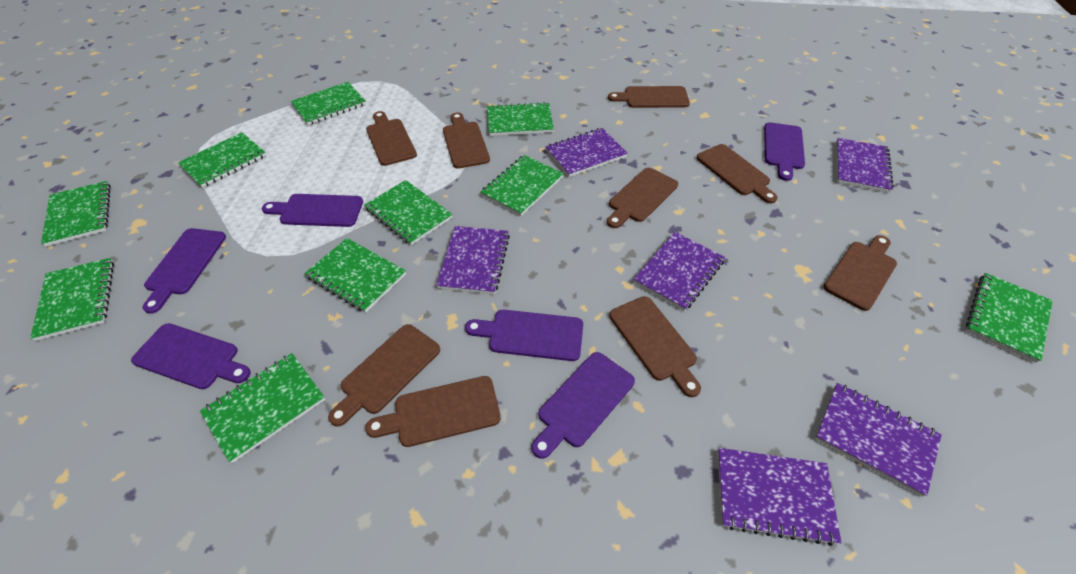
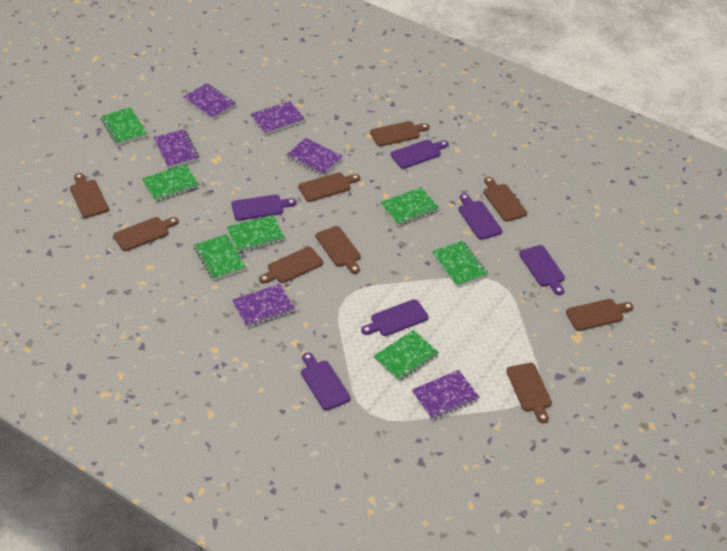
green notebook: 10 -> 7

